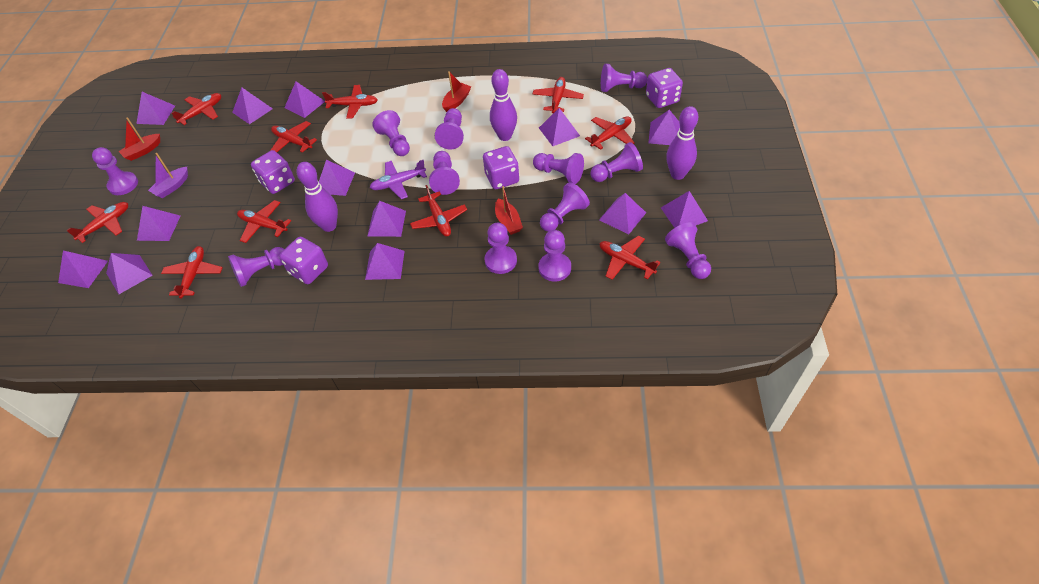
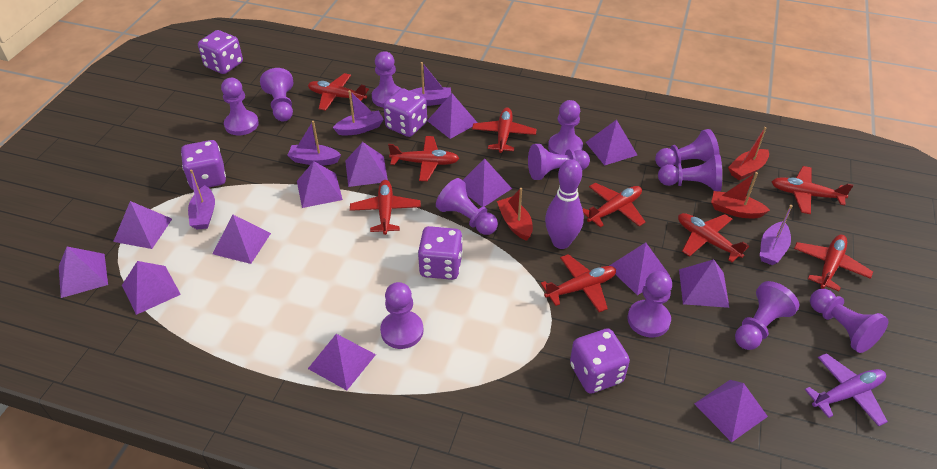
purple boat: 1 -> 5
purple bowling pin: 3 -> 1
purple dice: 4 -> 5
red plane: 10 -> 9

